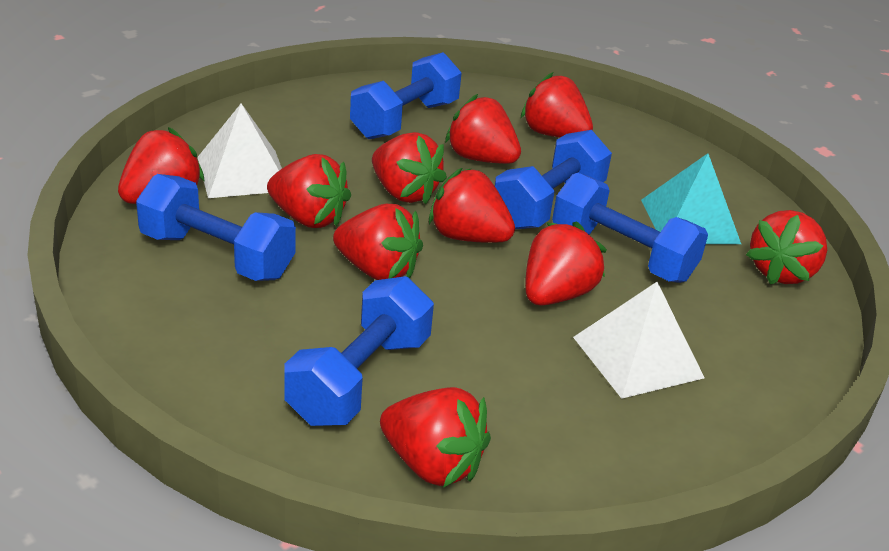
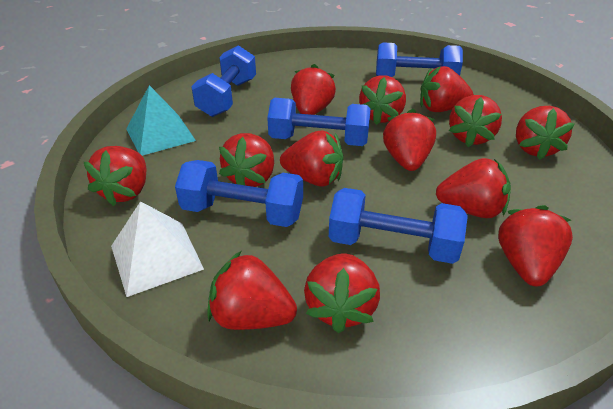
red strawberry: 10 -> 13
white pyramid: 2 -> 1

